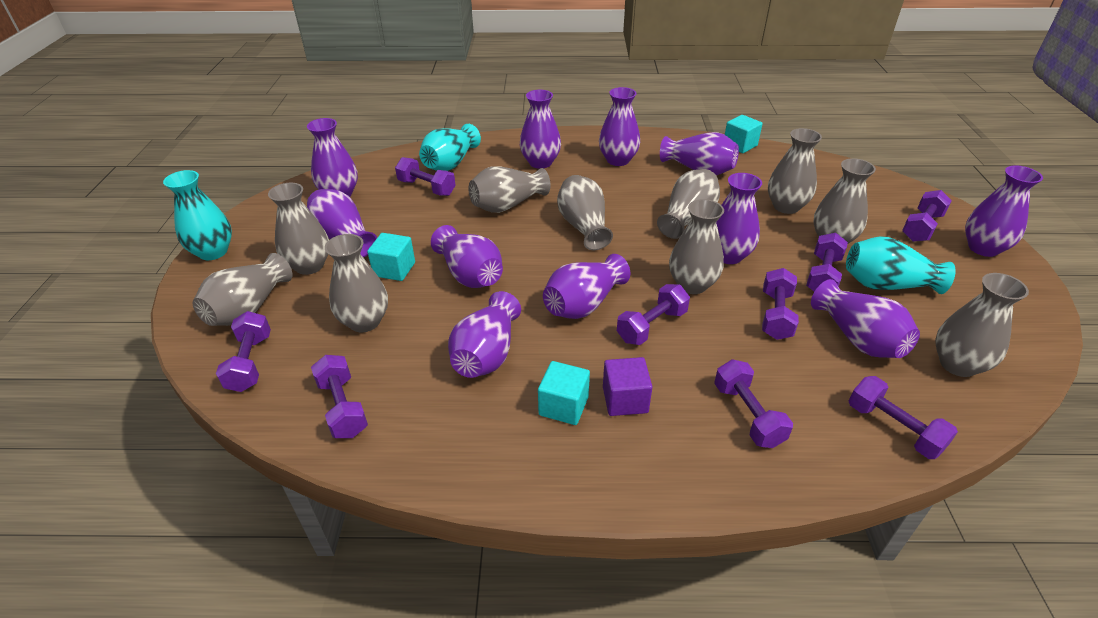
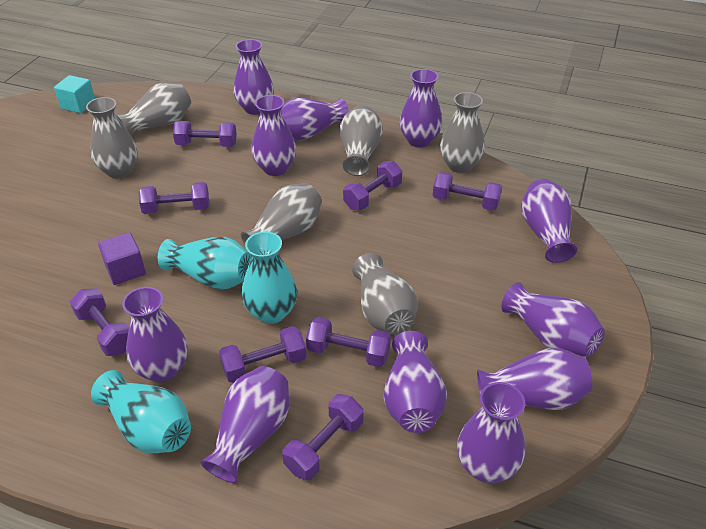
grey vase: 10 -> 6
purple dumbbell: 9 -> 8
turquoise cube: 3 -> 1

